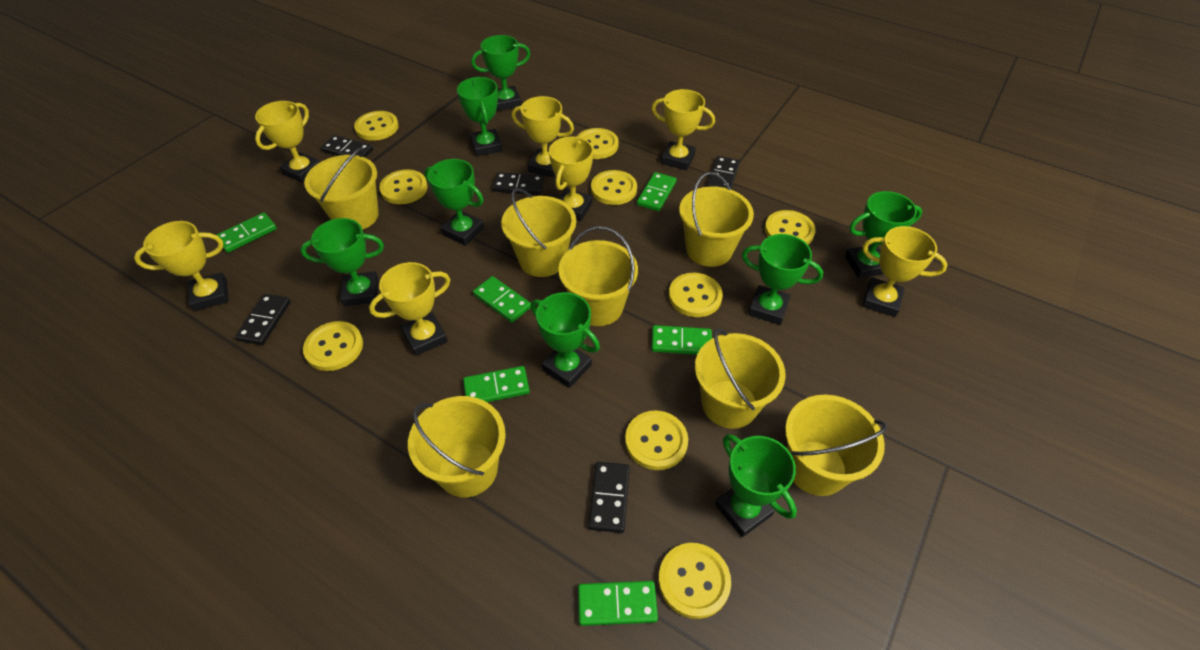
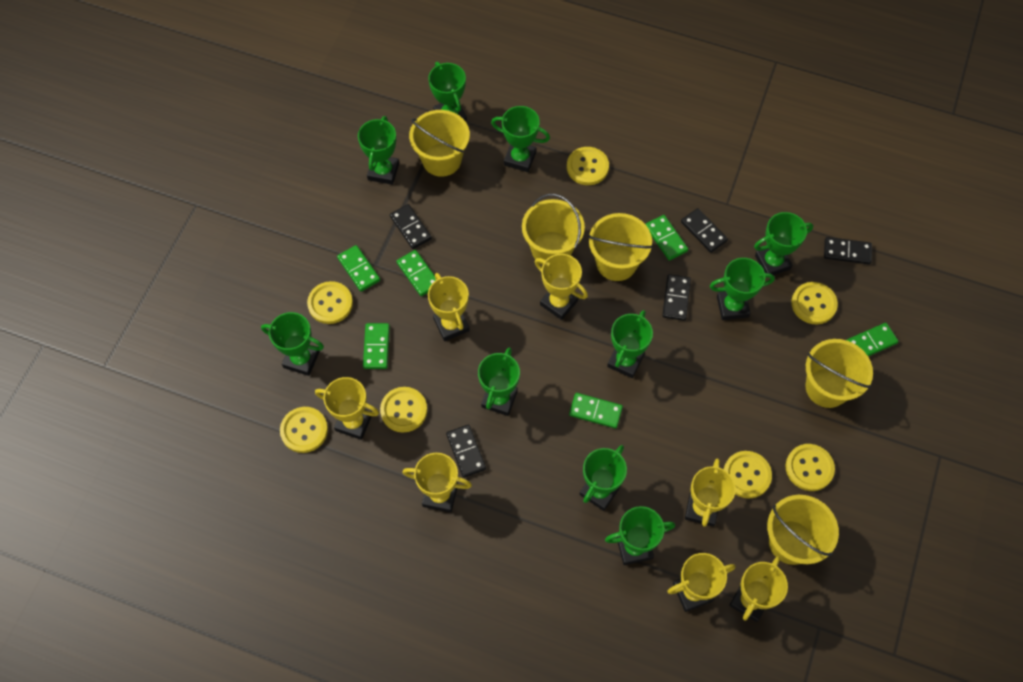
green trophy: 8 -> 10
yellow bucket: 7 -> 5
yellow button: 9 -> 7

